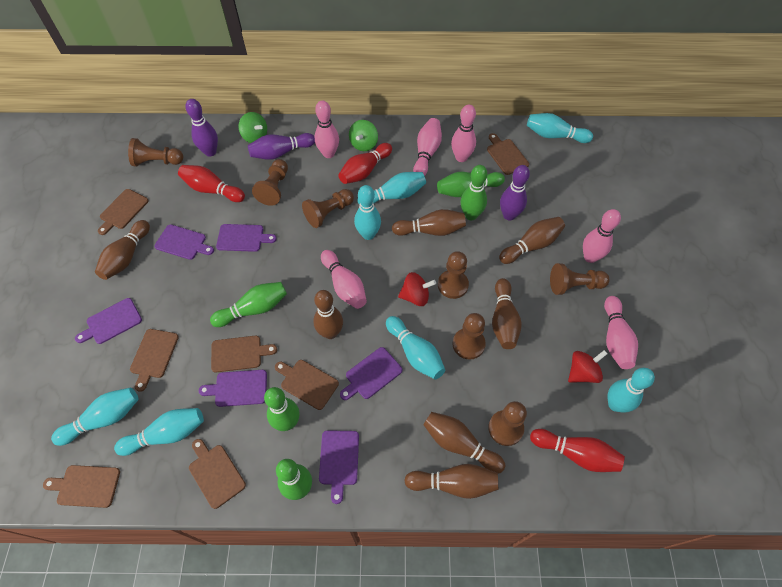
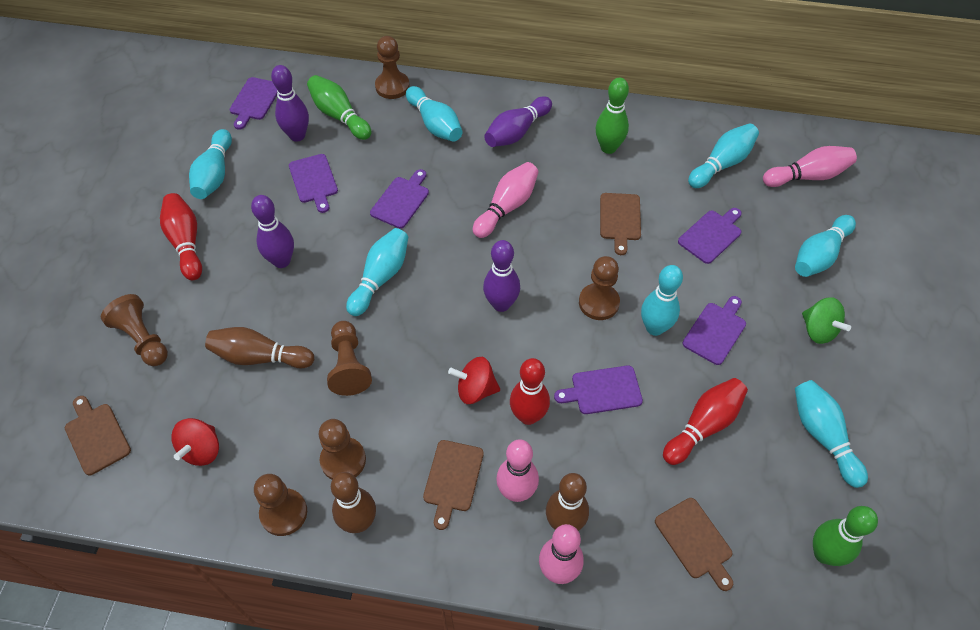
brown bowling pin: 7 -> 3
brown cutting board: 7 -> 4
brown pawn: 7 -> 6
green bowling pin: 5 -> 3
green spinning top: 2 -> 1
pink bowling pin: 6 -> 4
purple bowling pin: 3 -> 4

